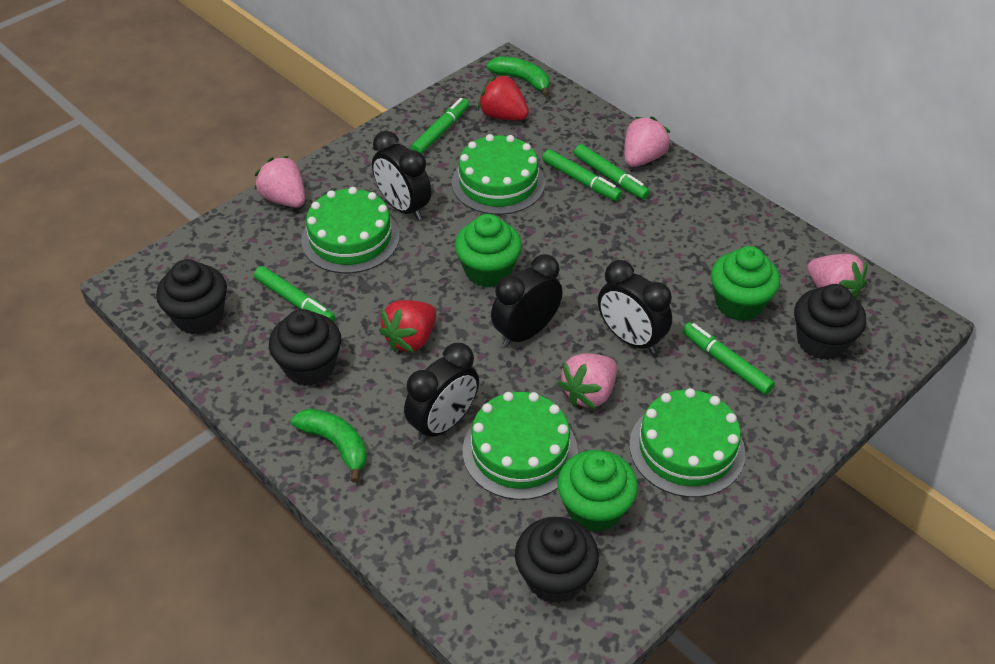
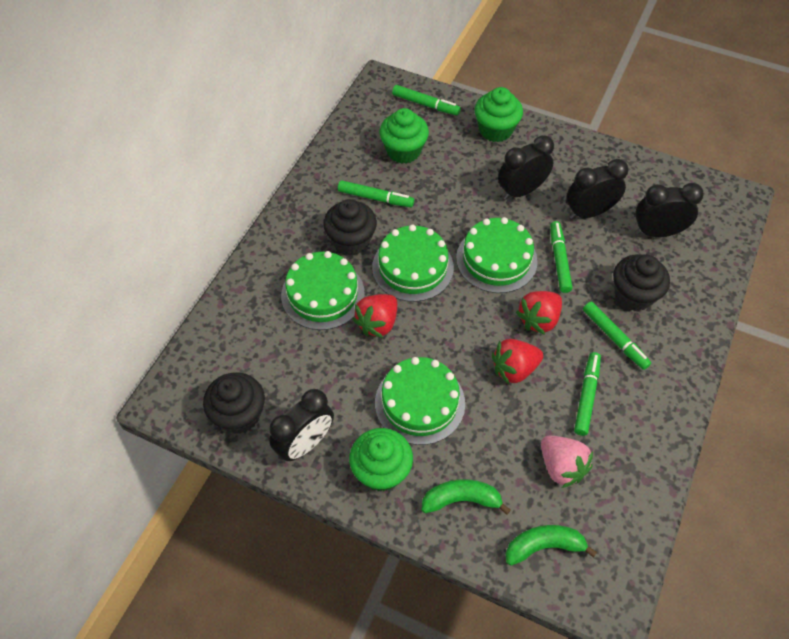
black cupcake: 4 -> 3
pink strawberry: 4 -> 1
red strawberry: 2 -> 3

